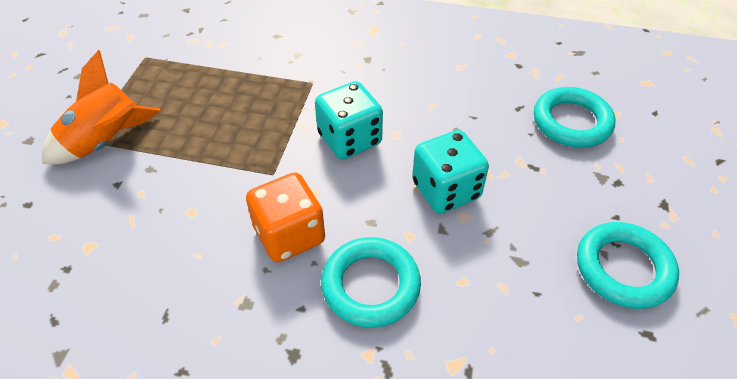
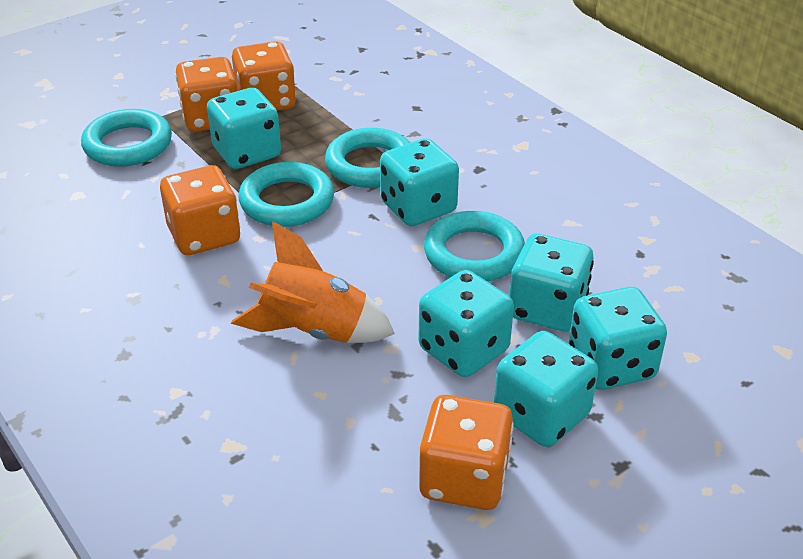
orange dice: 1 -> 4
turquoise dice: 2 -> 6
turquoise ring: 3 -> 4

